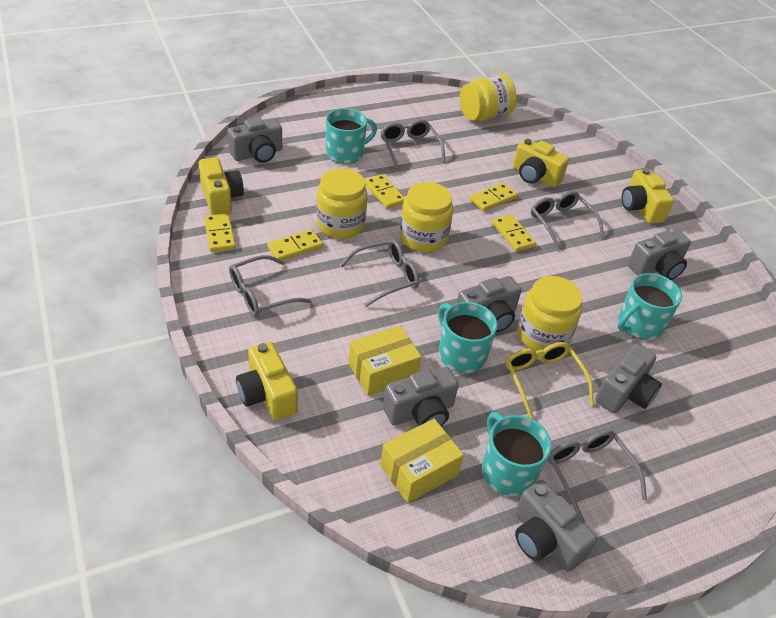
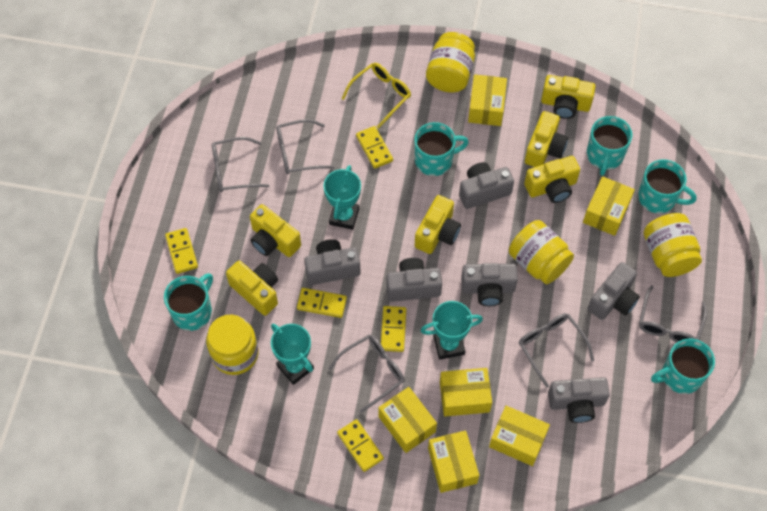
turquoise mug: 4 -> 5
turquoise trophy: 0 -> 3
yellow box: 2 -> 6
yellow camera: 4 -> 6

